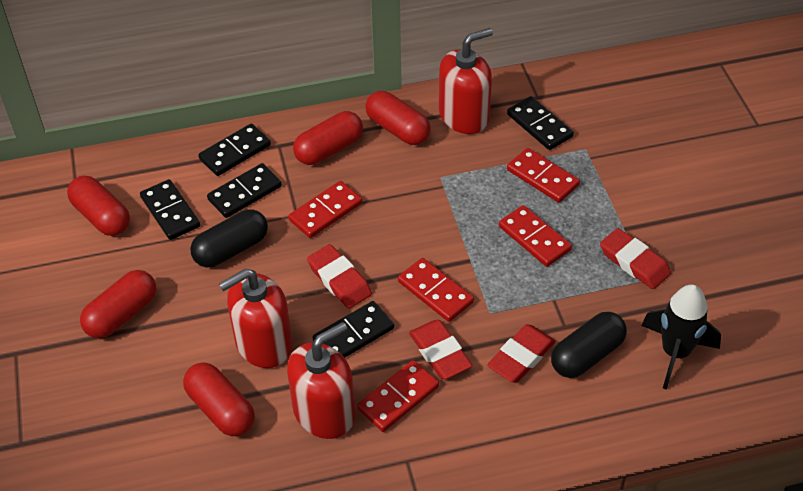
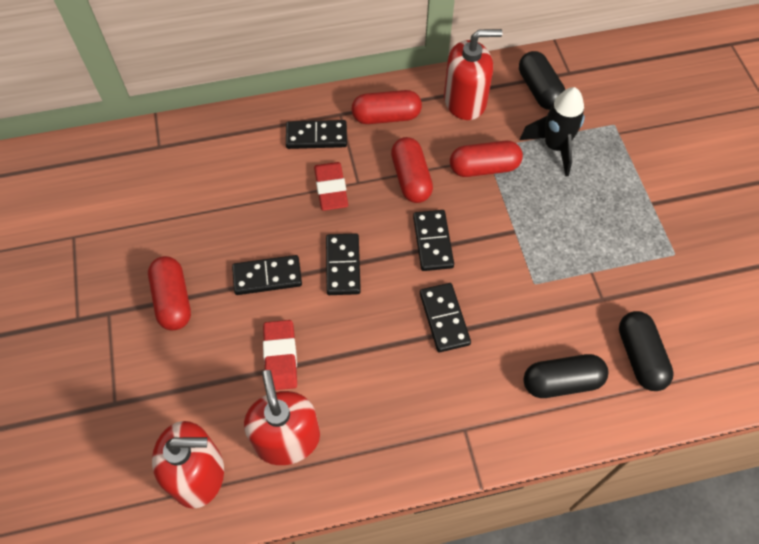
black capsule: 2 -> 3
red capsule: 5 -> 4
red domino: 5 -> 0
red eraser: 4 -> 2

